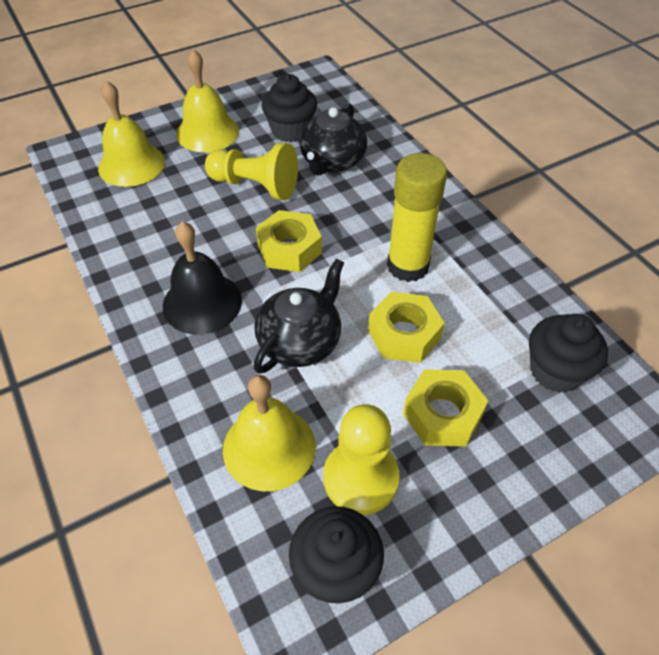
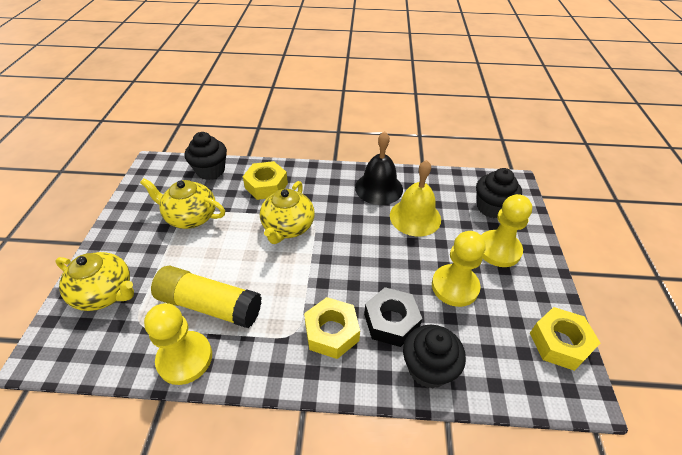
black nut: 0 -> 1
black teapot: 2 -> 0
yellow bell: 3 -> 1
yellow pawn: 2 -> 3
yellow teapot: 0 -> 3

